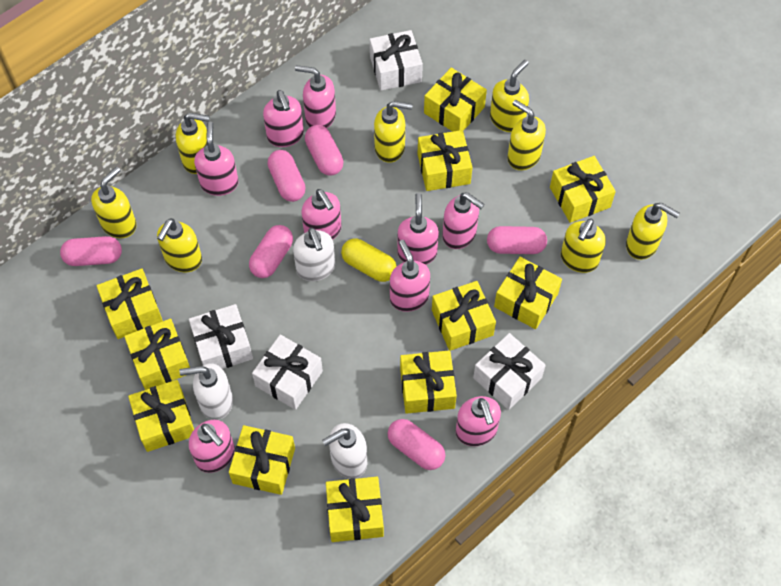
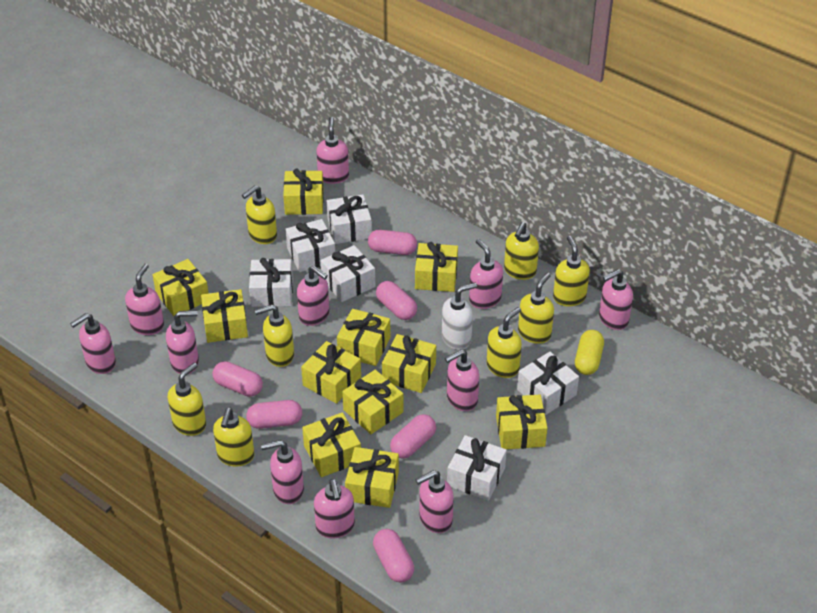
pink soap dispenser: 9 -> 11
white gift: 4 -> 6
white soap dispenser: 3 -> 1

